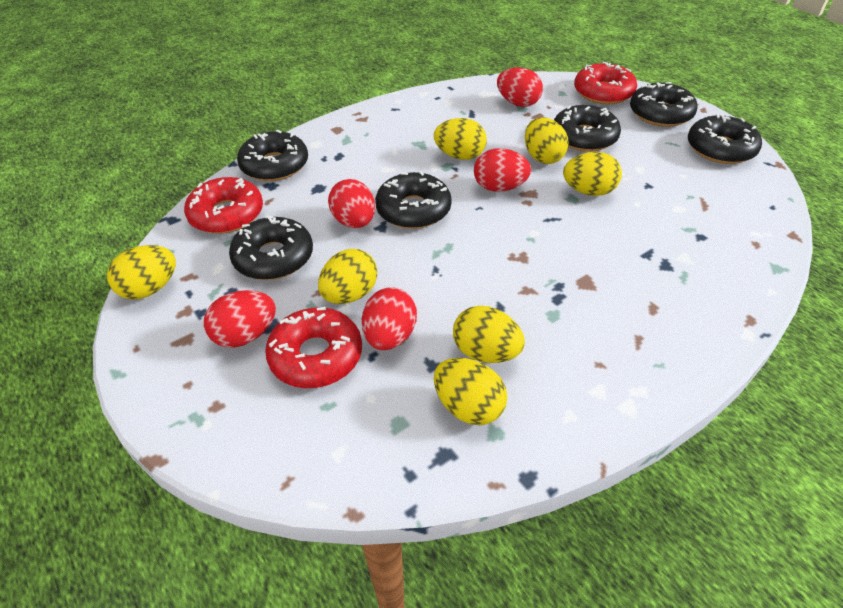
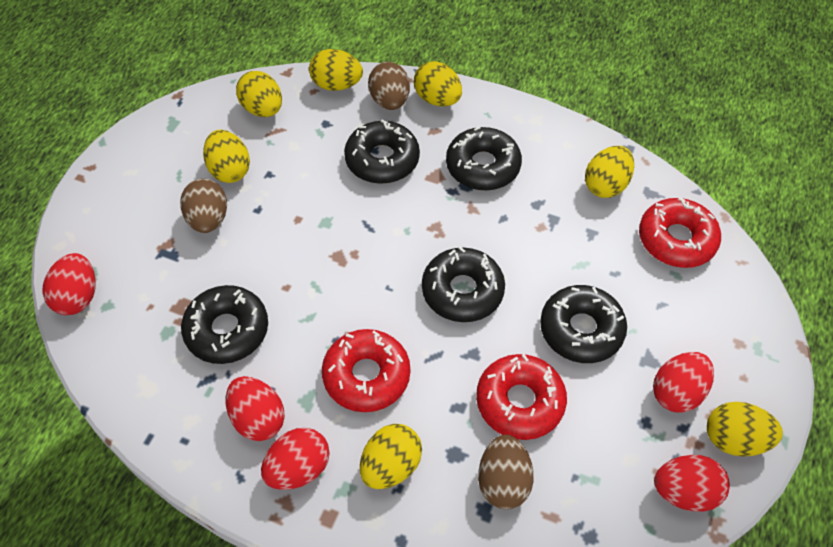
black donut: 6 -> 5
brown egg: 0 -> 3

